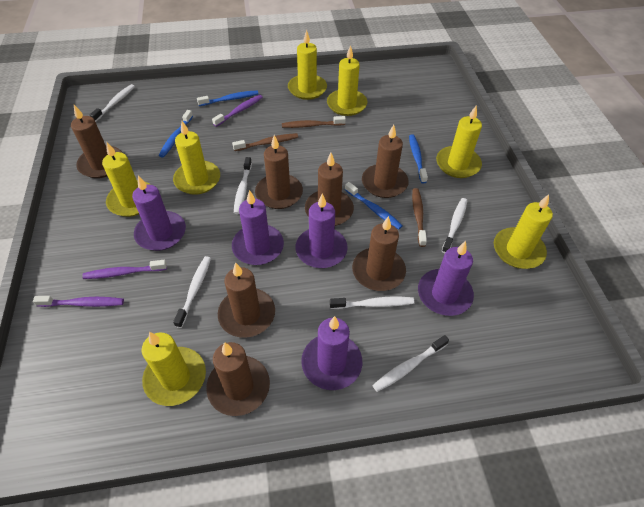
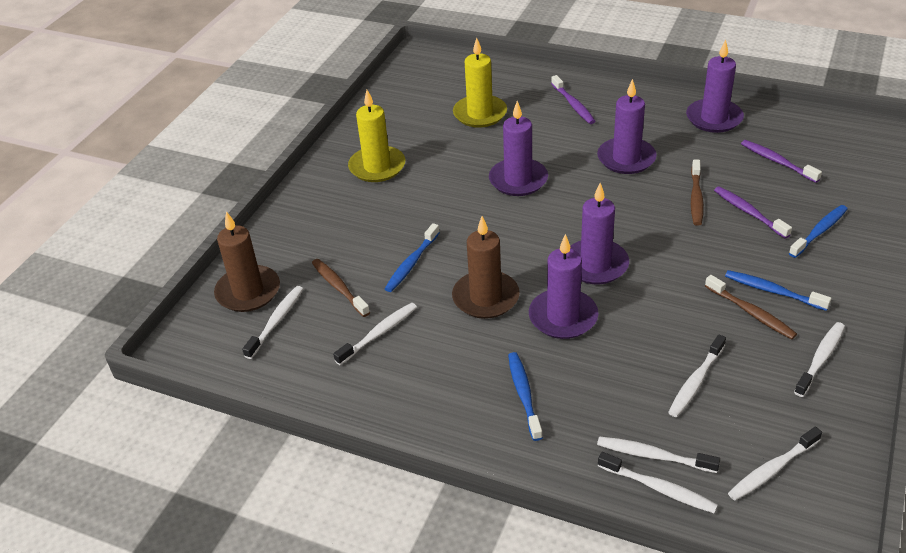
brown candle: 7 -> 2
white toothbrush: 6 -> 7
yellow candle: 7 -> 2

